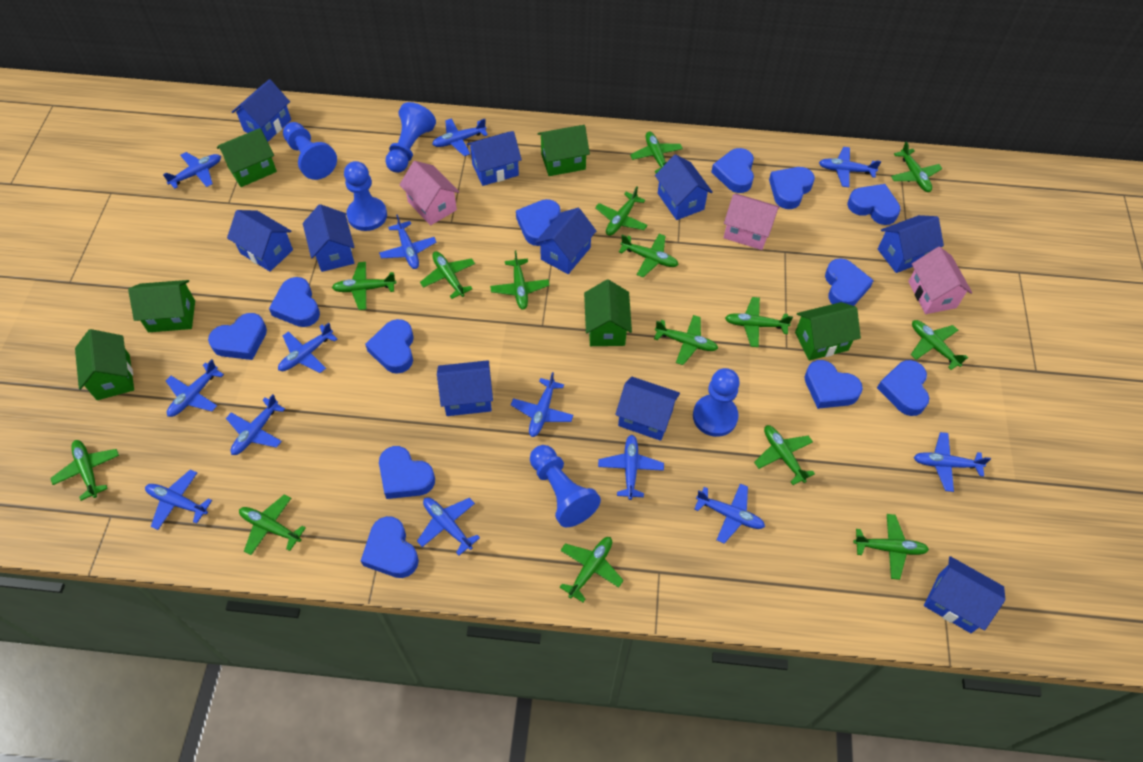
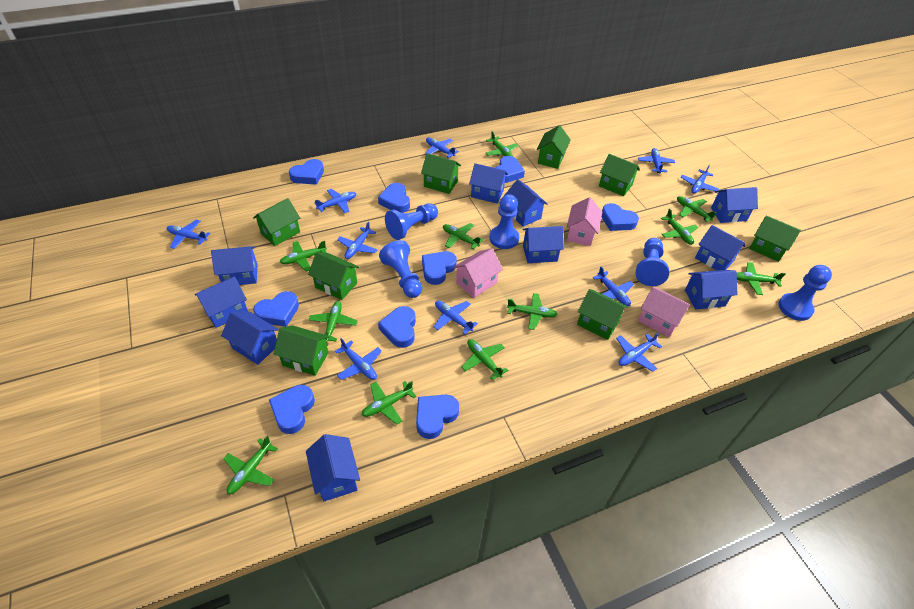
blue heart: 12 -> 9
blue plane: 13 -> 10
green house: 6 -> 8
green plane: 15 -> 11

